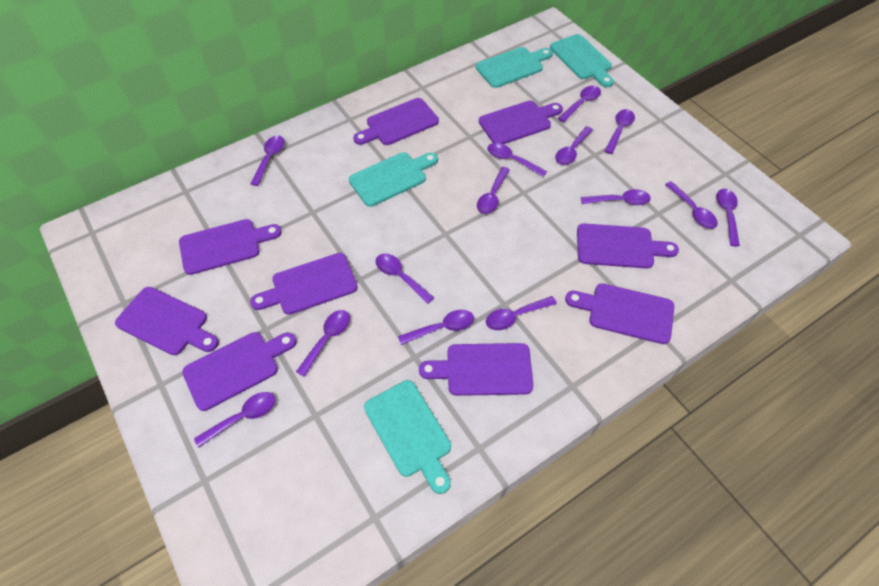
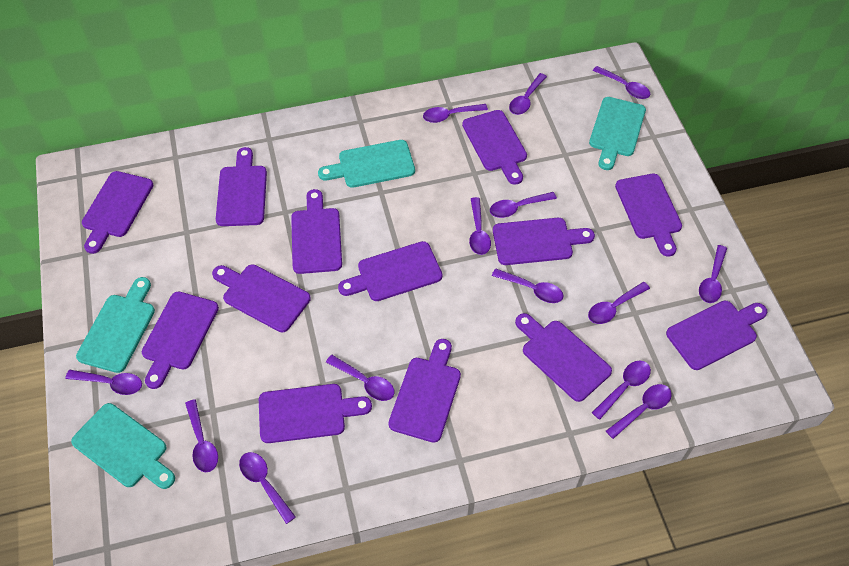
purple cutting board: 9 -> 13

